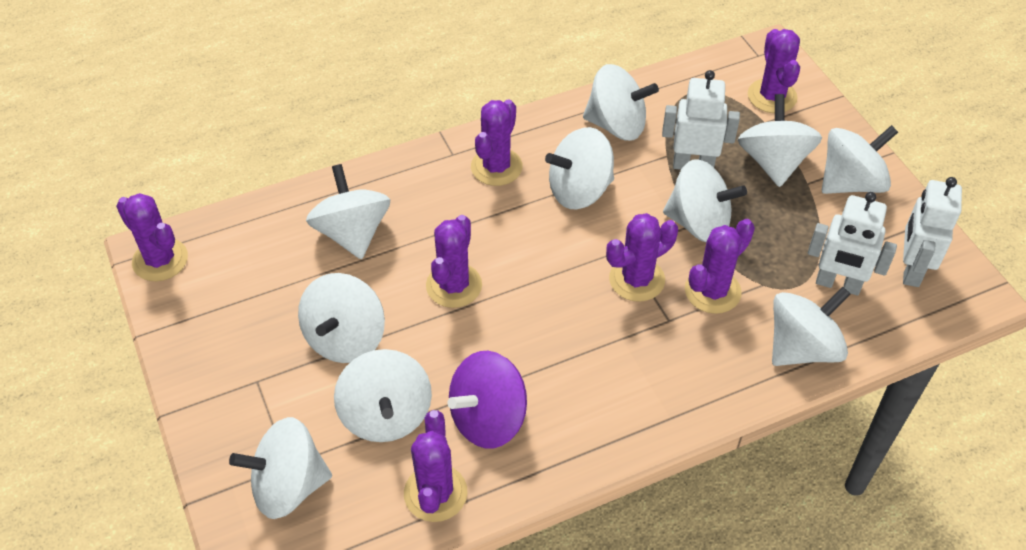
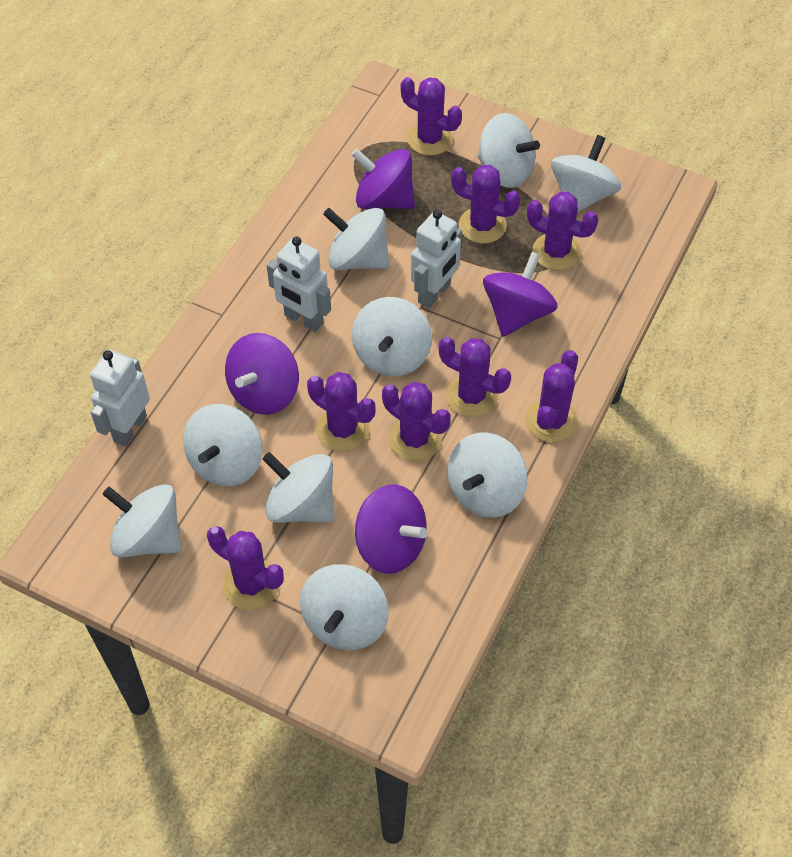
purple cactus: 7 -> 8
purple spinning top: 1 -> 4
white spinning top: 10 -> 9

